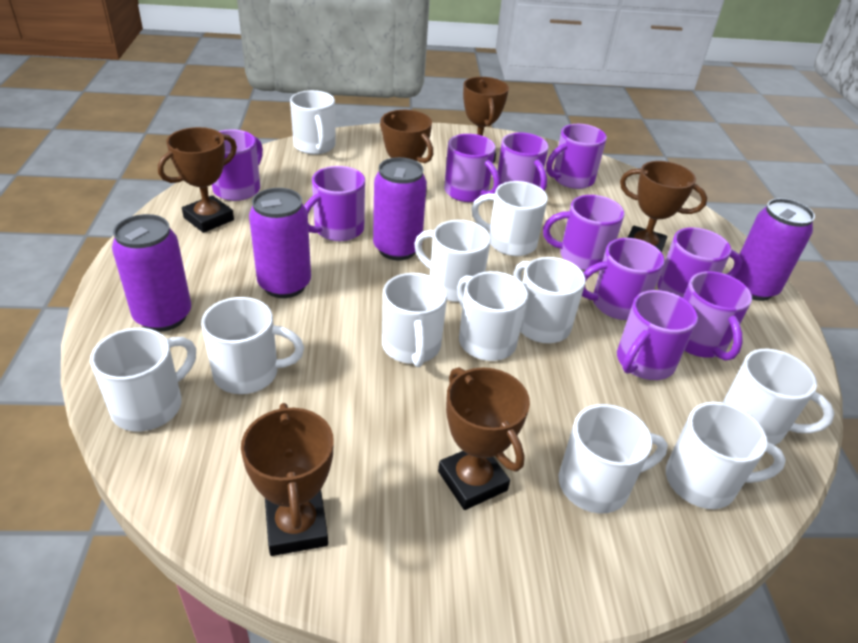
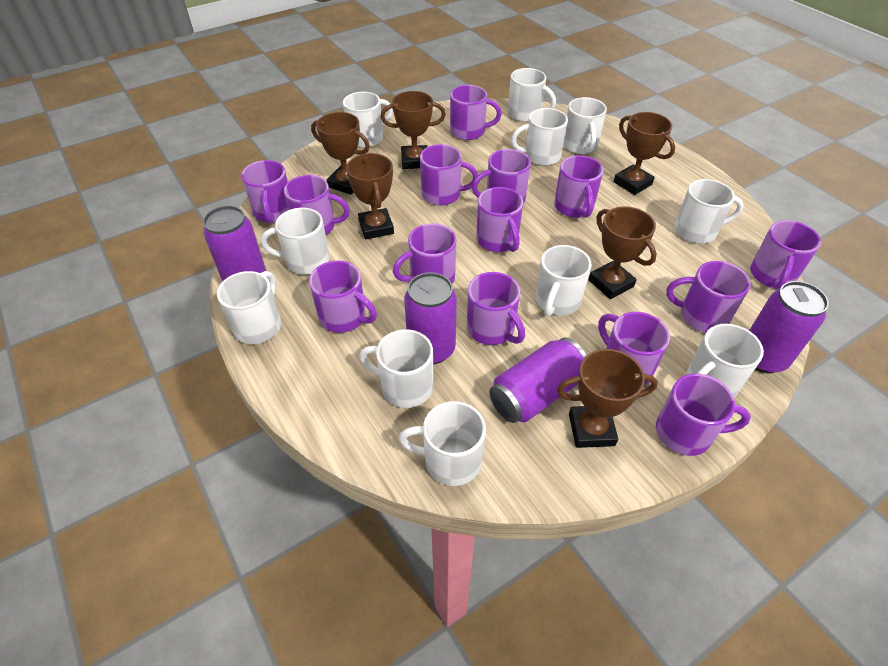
purple mug: 10 -> 14

